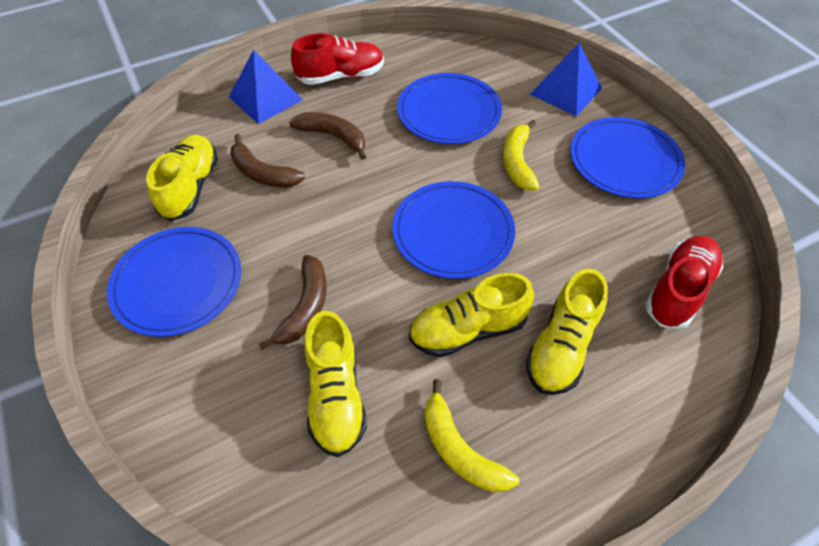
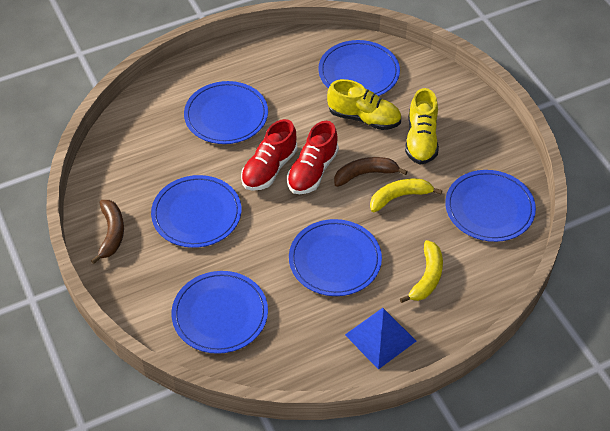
blue plate: 4 -> 6
blue pyramid: 2 -> 1
brown banana: 3 -> 2
yellow shoe: 4 -> 2

